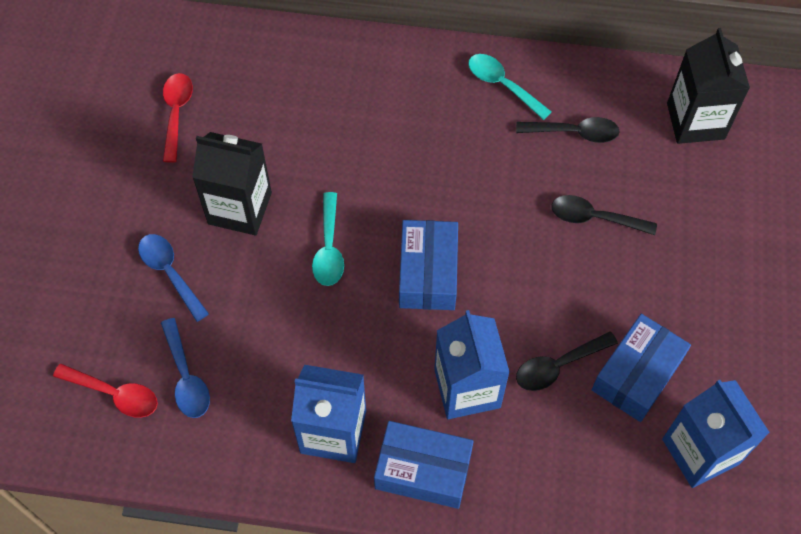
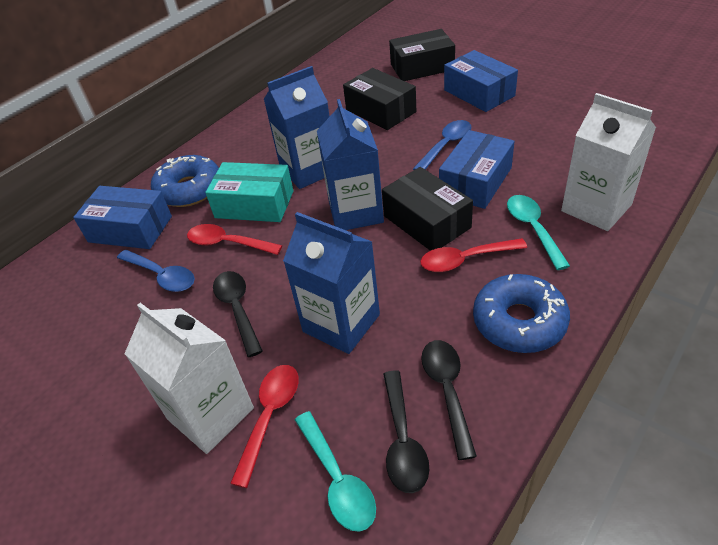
black box: 0 -> 3
black carton: 2 -> 0
blue donut: 0 -> 2
red spoon: 2 -> 3
turquoise box: 0 -> 1
white carton: 0 -> 2

